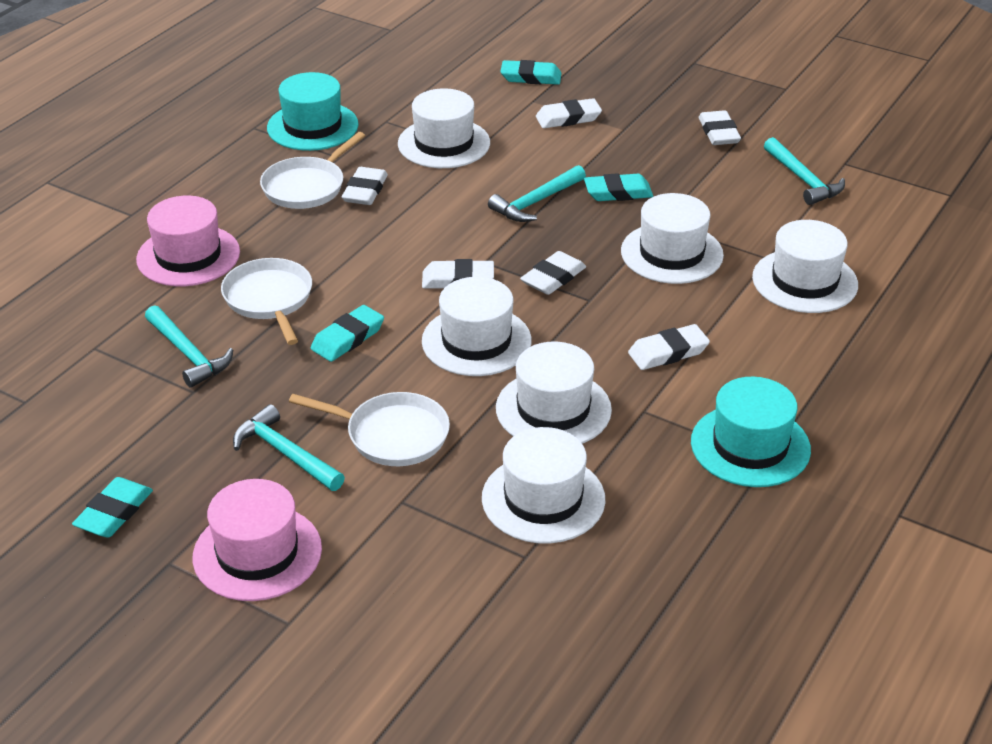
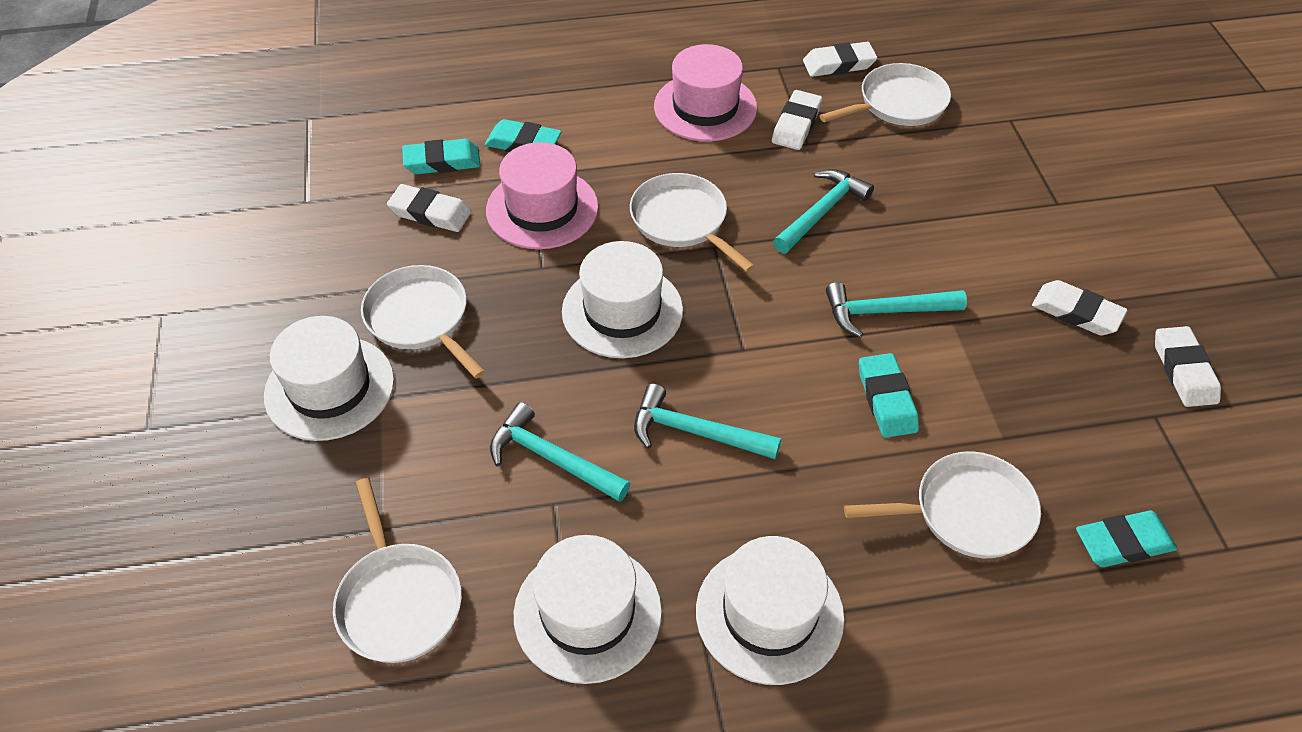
turquoise hat: 2 -> 0
white eraser: 6 -> 5
white hat: 6 -> 4
white pan: 3 -> 5

